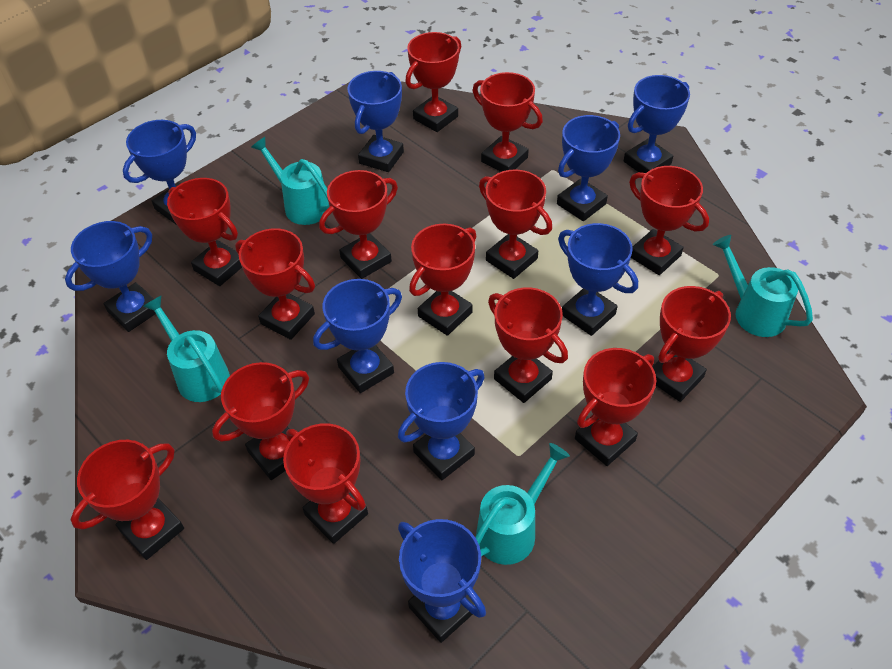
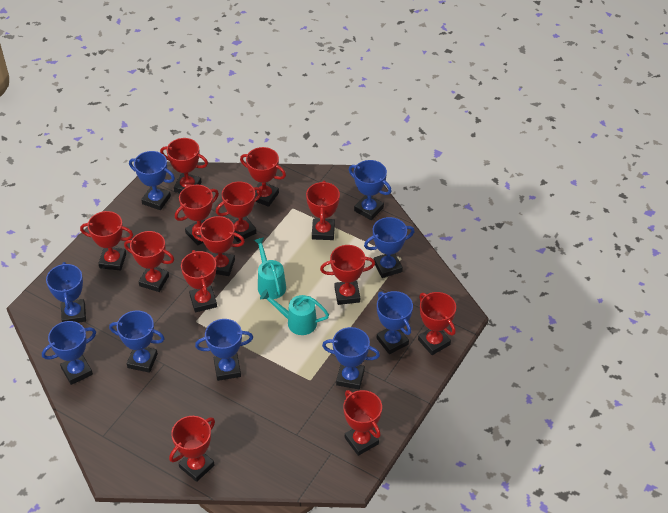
red trophy: 14 -> 13
turquoise watering can: 4 -> 2

